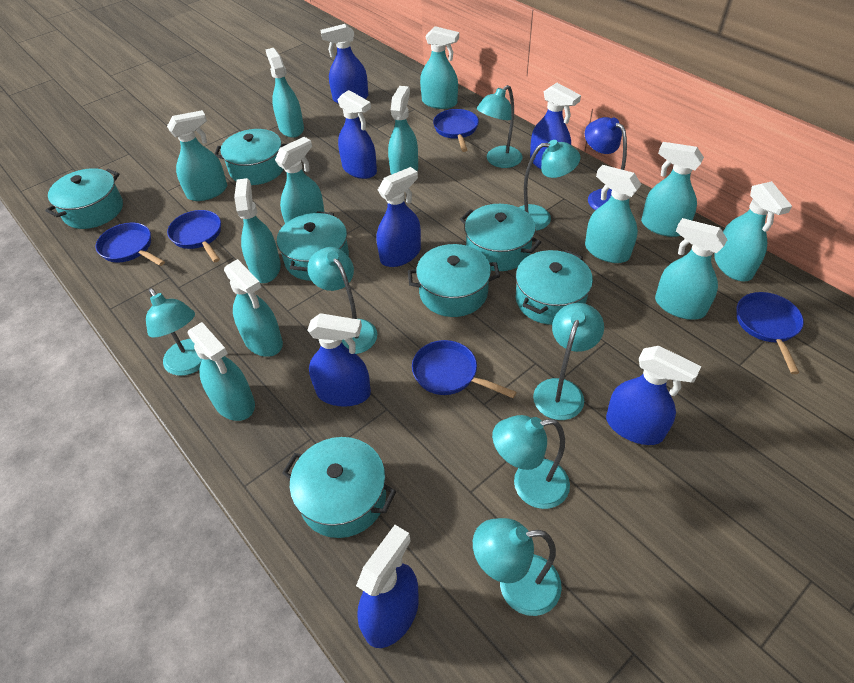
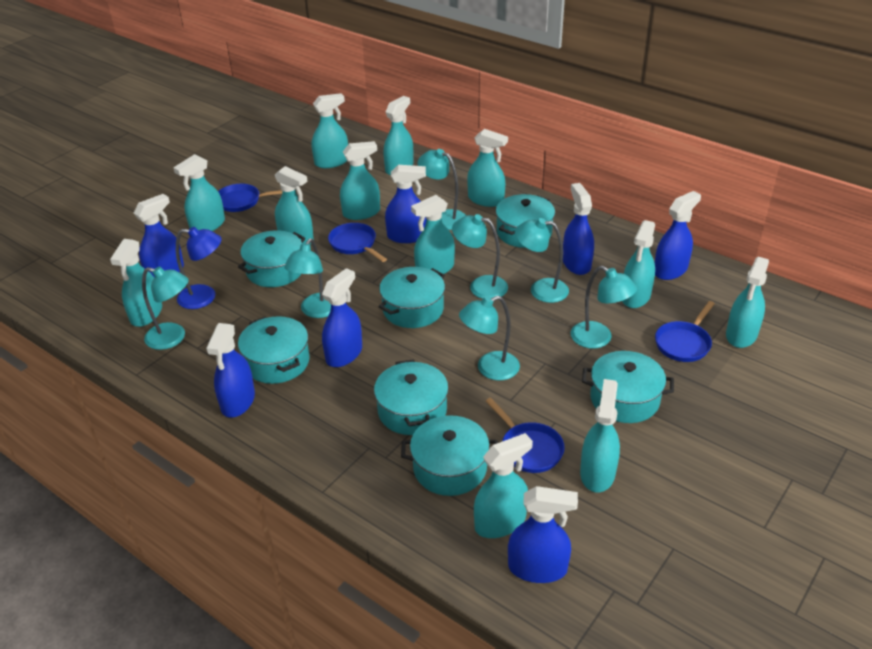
blue pan: 5 -> 4

